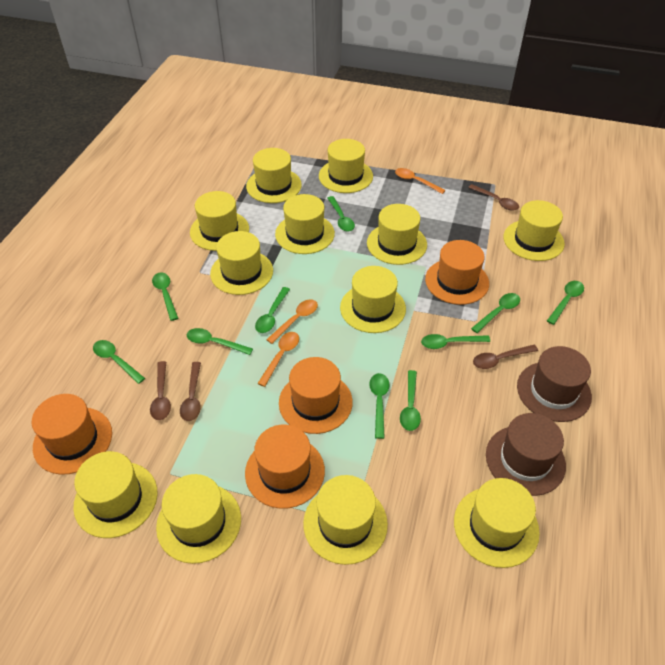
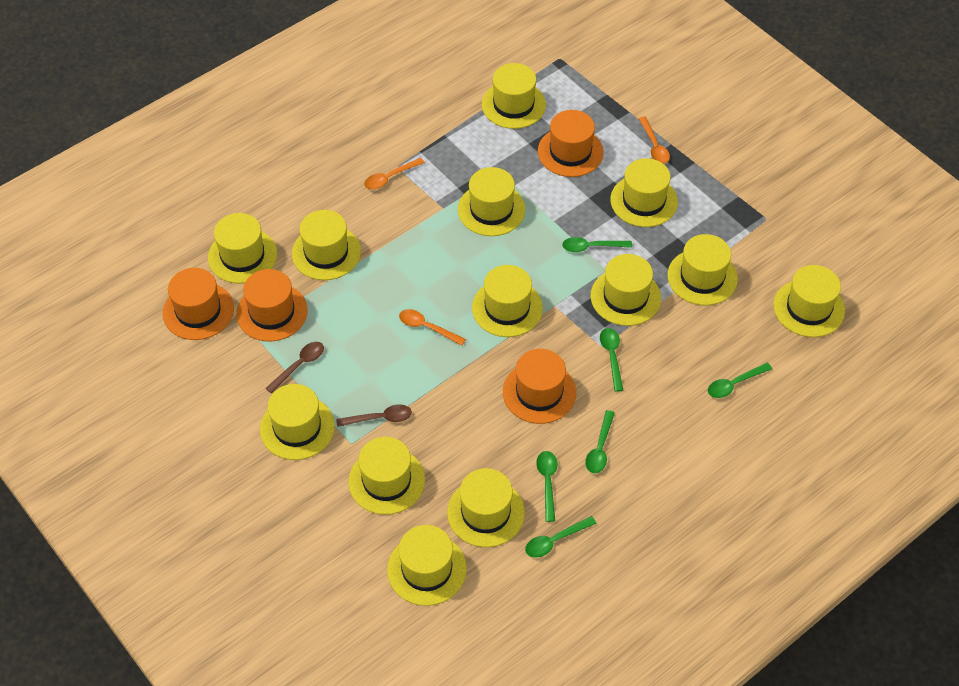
brown hat: 2 -> 0
brown spoon: 4 -> 2
green spoon: 10 -> 6
yellow hat: 12 -> 13

